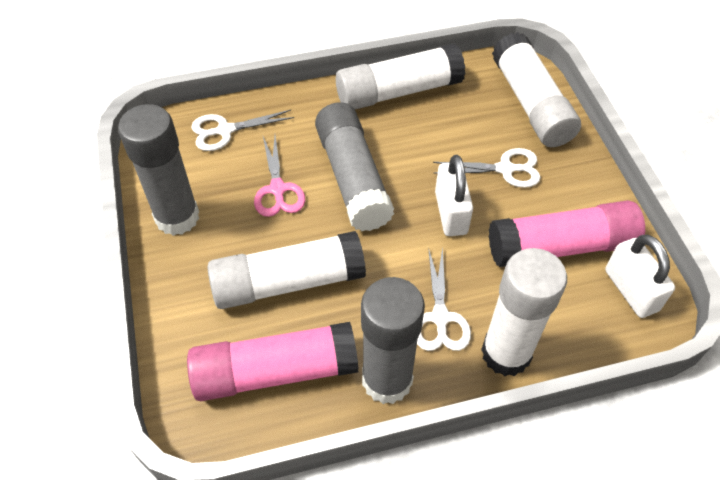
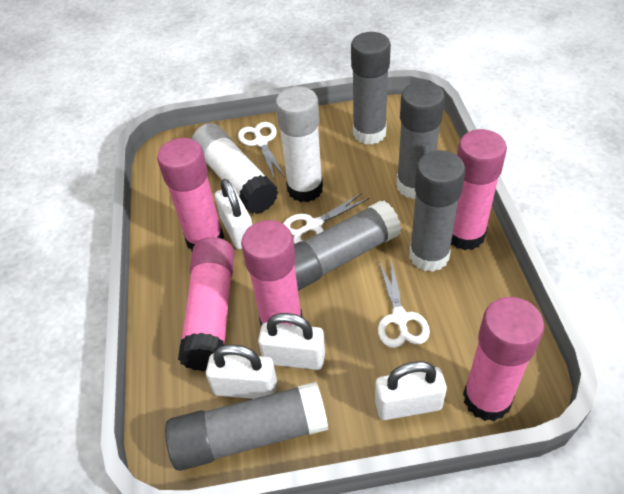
grey glue stick: 3 -> 5
pink glue stick: 2 -> 5
pink scissors: 1 -> 0
white glue stick: 4 -> 2
white padlock: 2 -> 4

